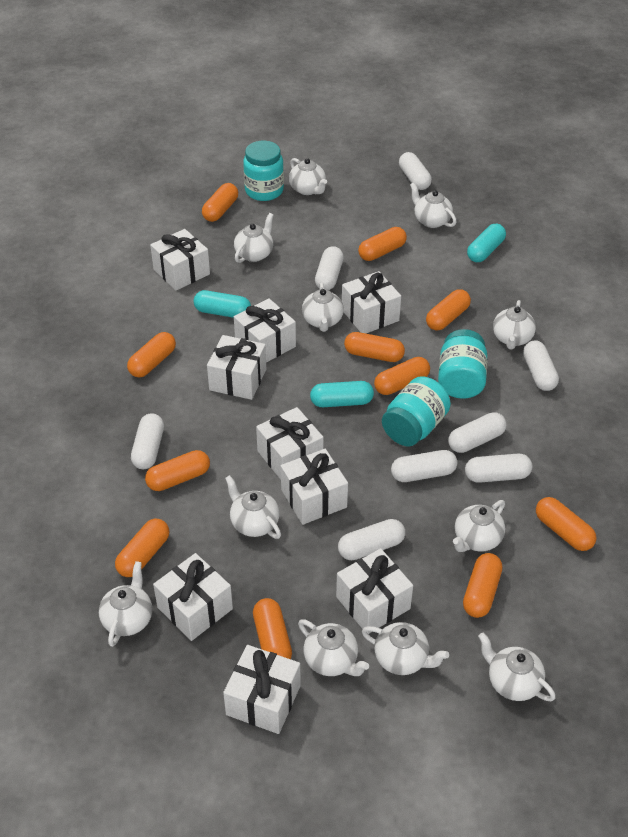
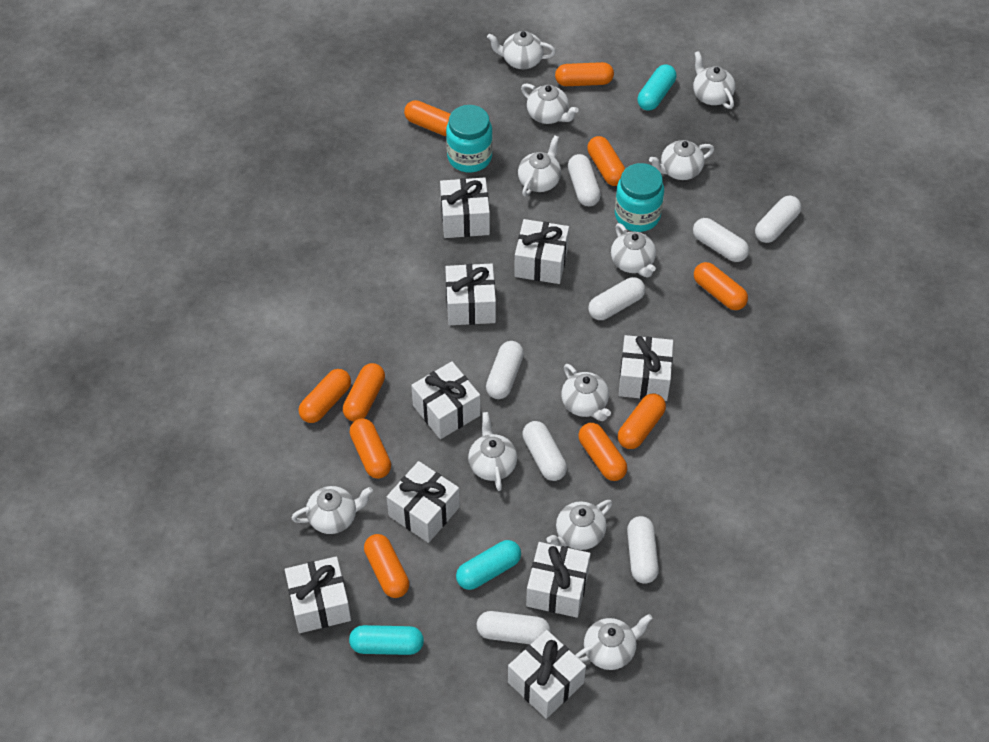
orange capsule: 11 -> 10
turquoise jar: 3 -> 2

